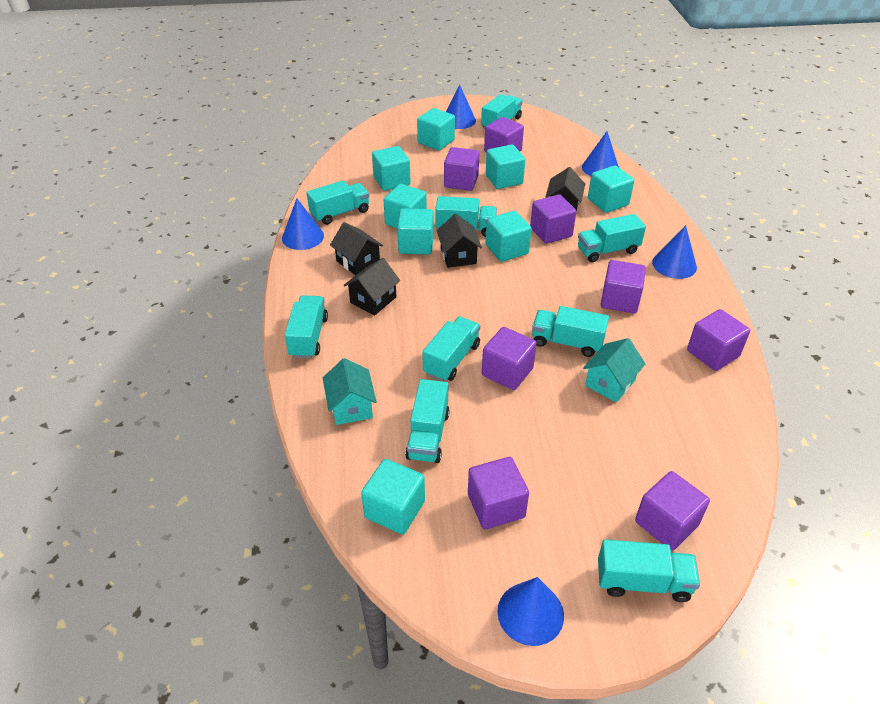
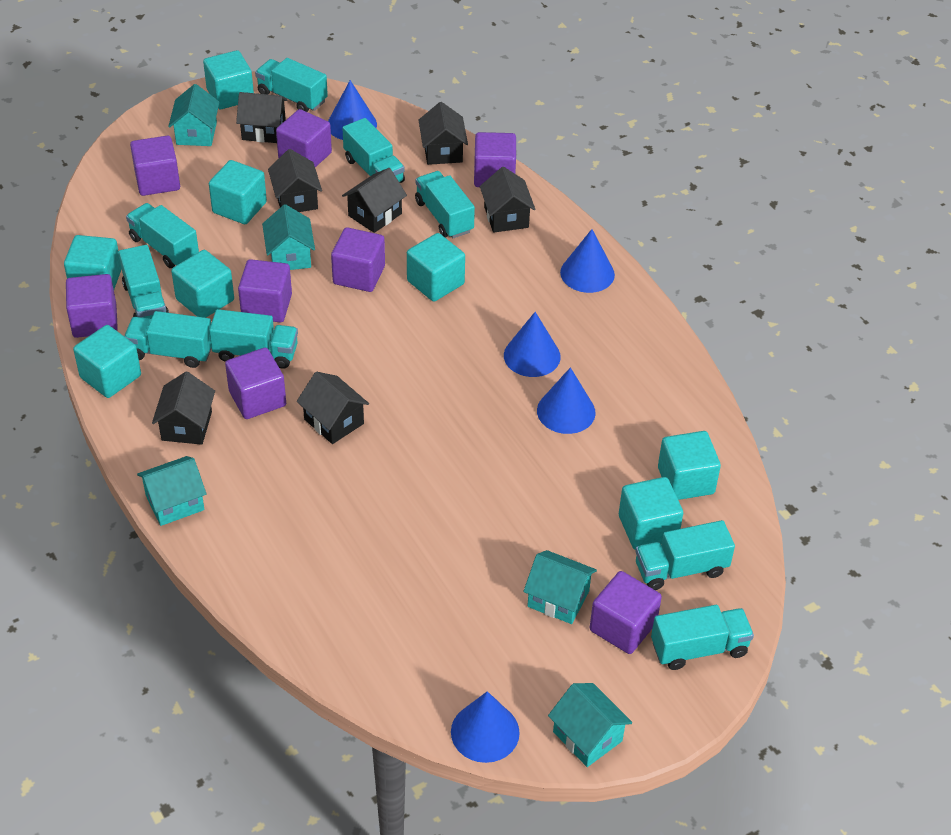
black house: 4 -> 7
turquoise house: 2 -> 5

